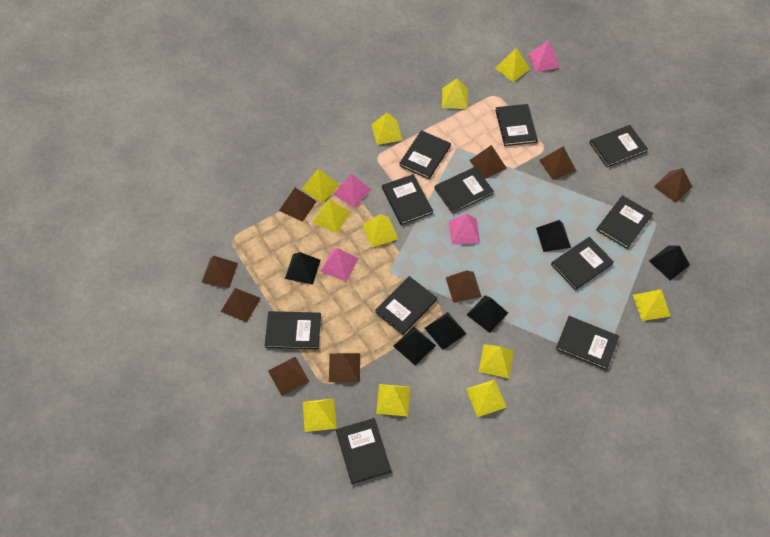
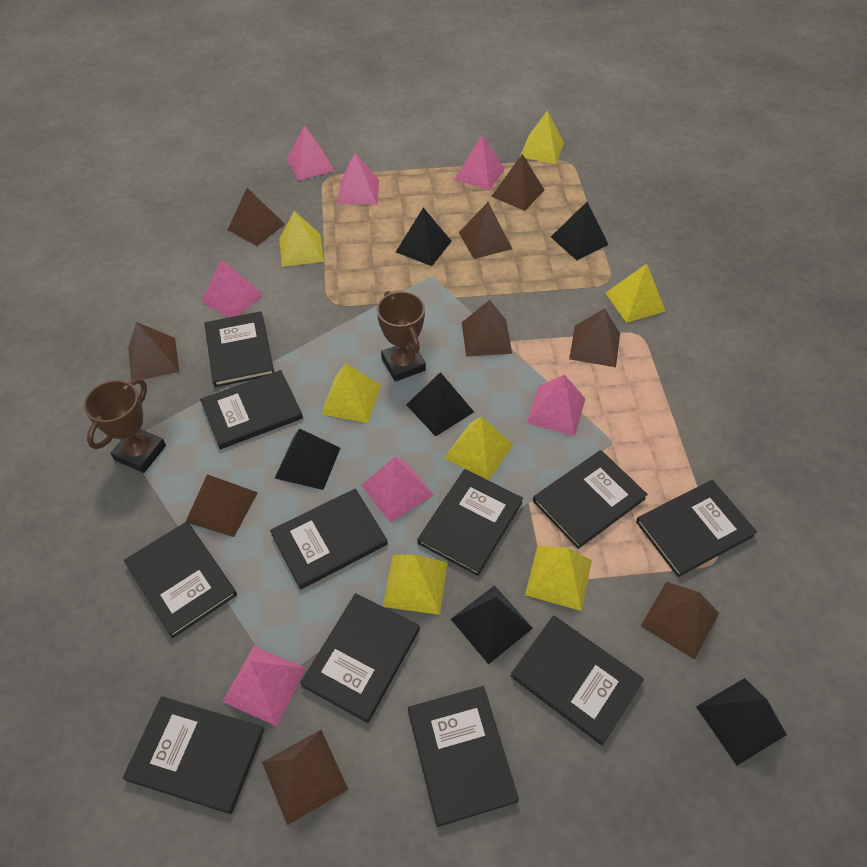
brown trophy: 0 -> 2
pink pyramid: 4 -> 7
yellow pyramid: 11 -> 7

